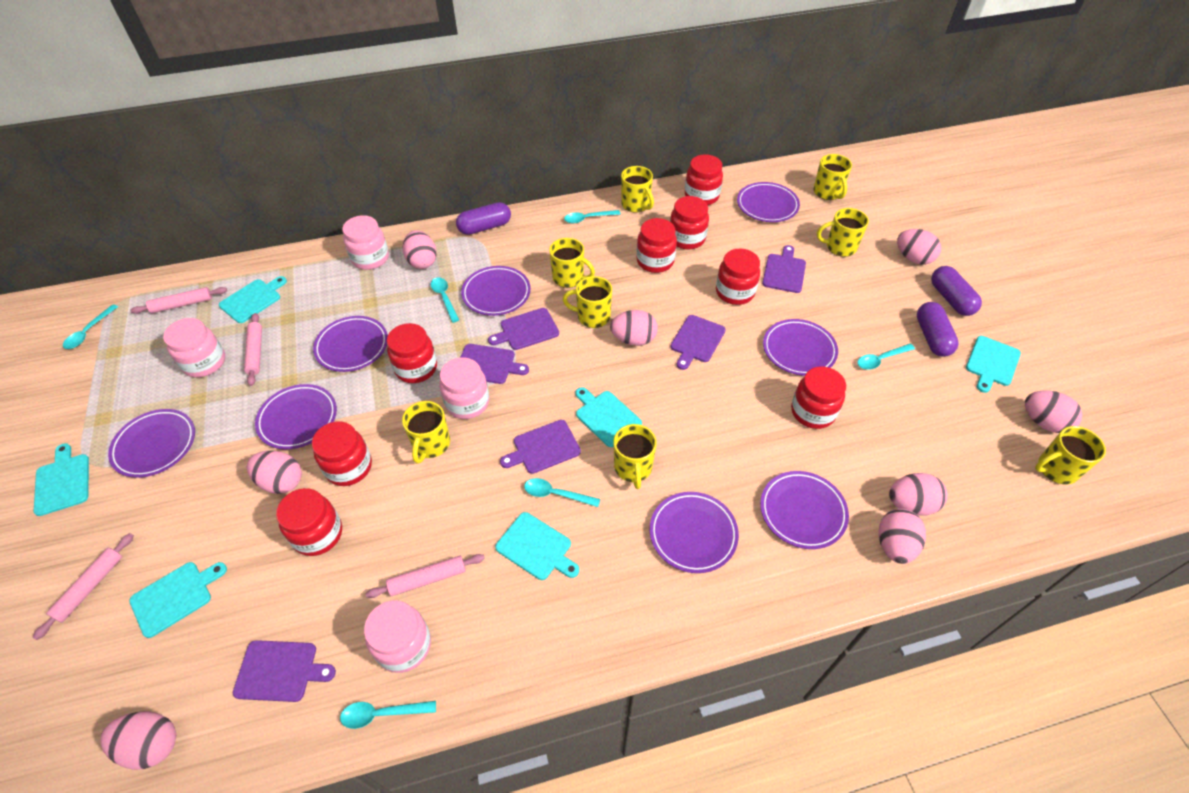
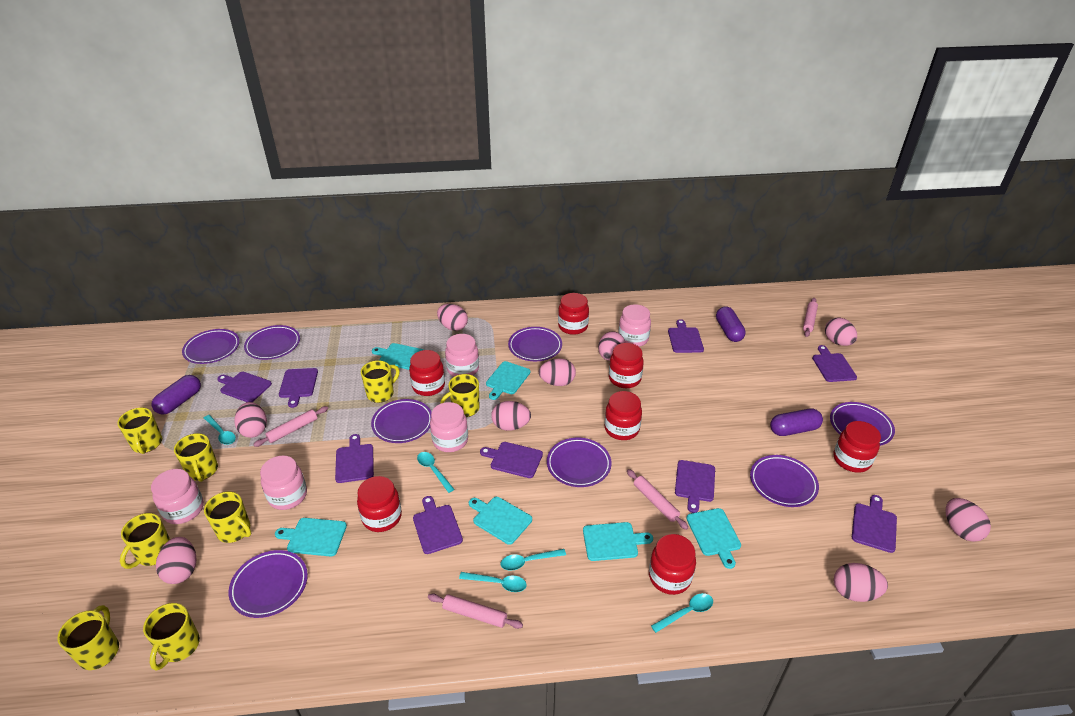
pink egg: 8 -> 9
pink jar: 4 -> 5
purple cutting board: 6 -> 9
red jar: 8 -> 7
turquoise spoon: 6 -> 5

